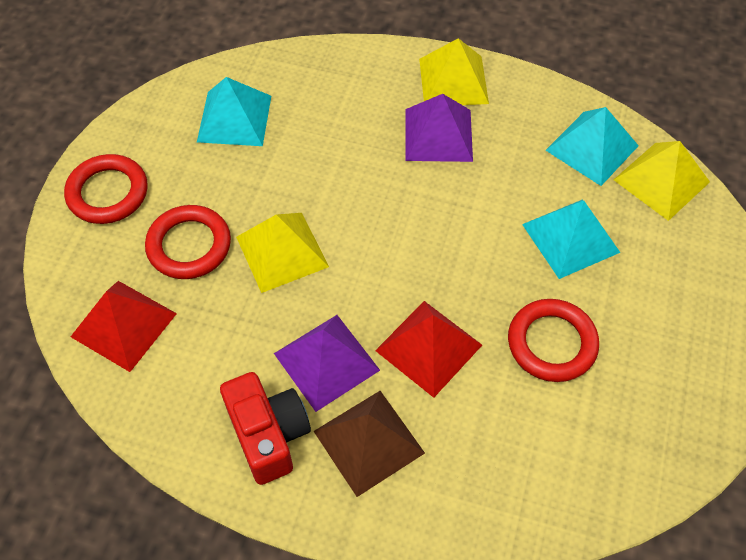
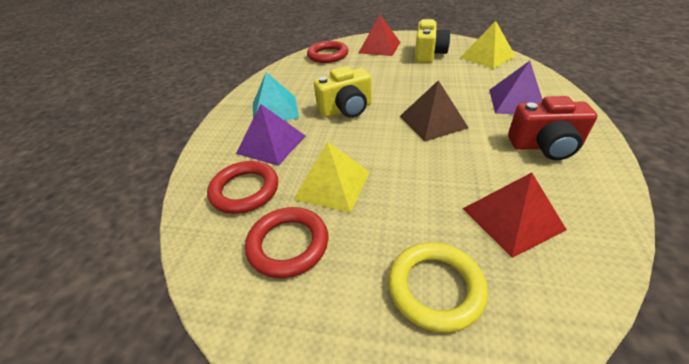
turquoise pyramid: 3 -> 1
yellow camera: 0 -> 2
yellow pyramid: 3 -> 2
yellow ring: 0 -> 1

